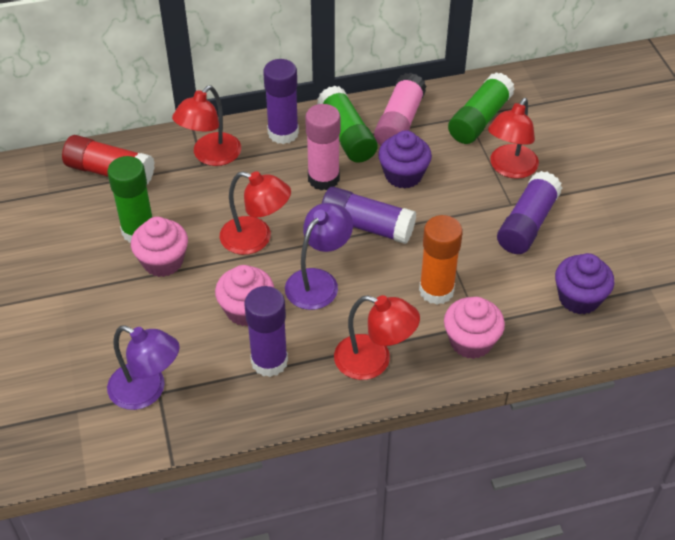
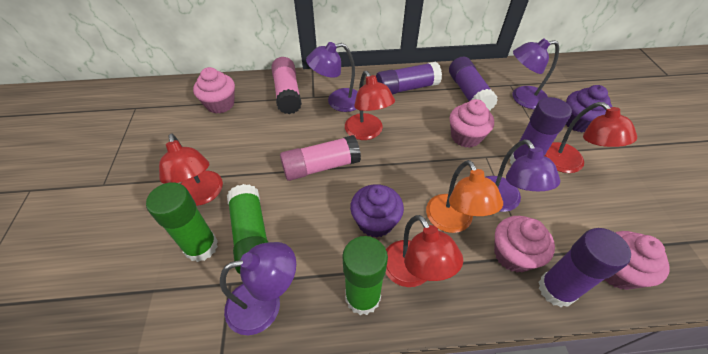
orange glue stick: 1 -> 0
orange lamp: 0 -> 1
pink cupcake: 3 -> 4
purple lamp: 2 -> 4
red glue stick: 1 -> 0

